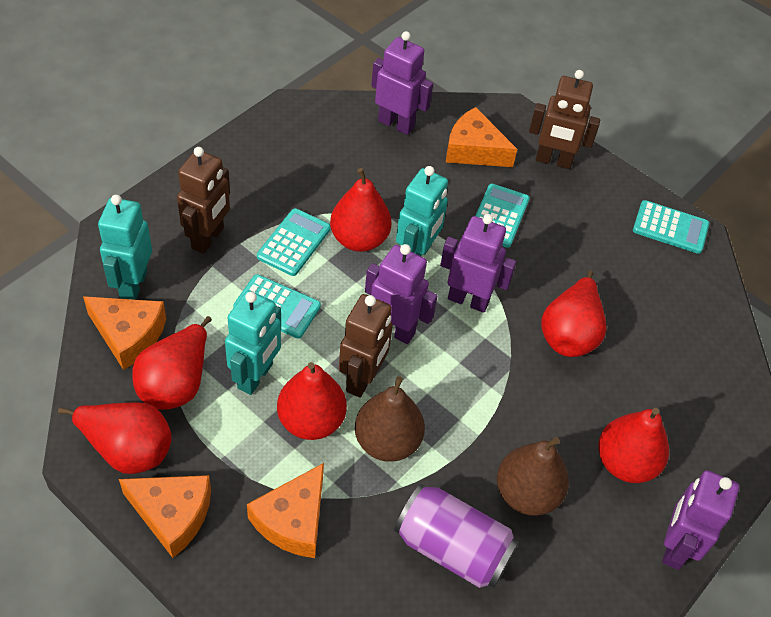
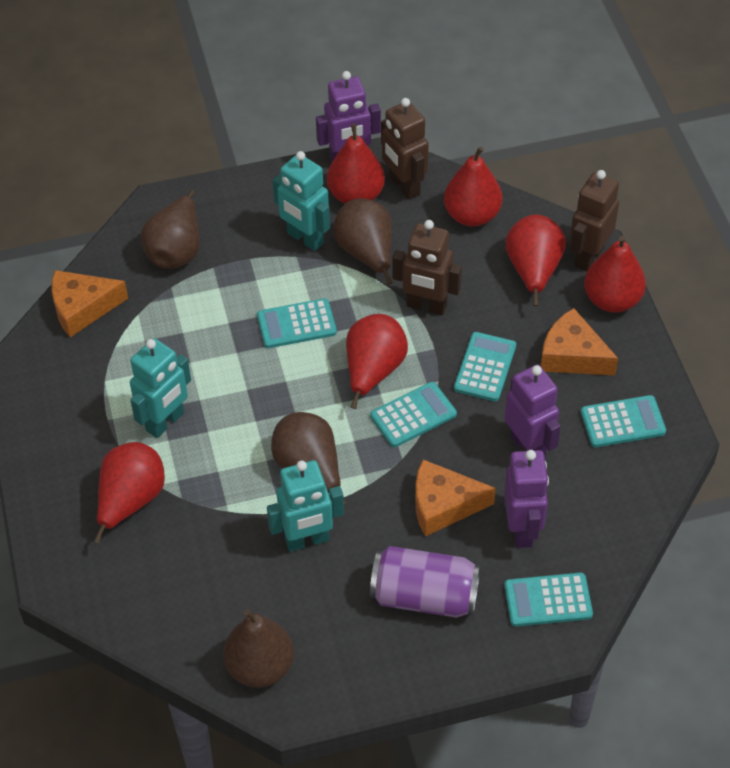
brown pear: 2 -> 4
orange cheese: 4 -> 3
purple robot: 4 -> 3
turquoise calculator: 4 -> 5

